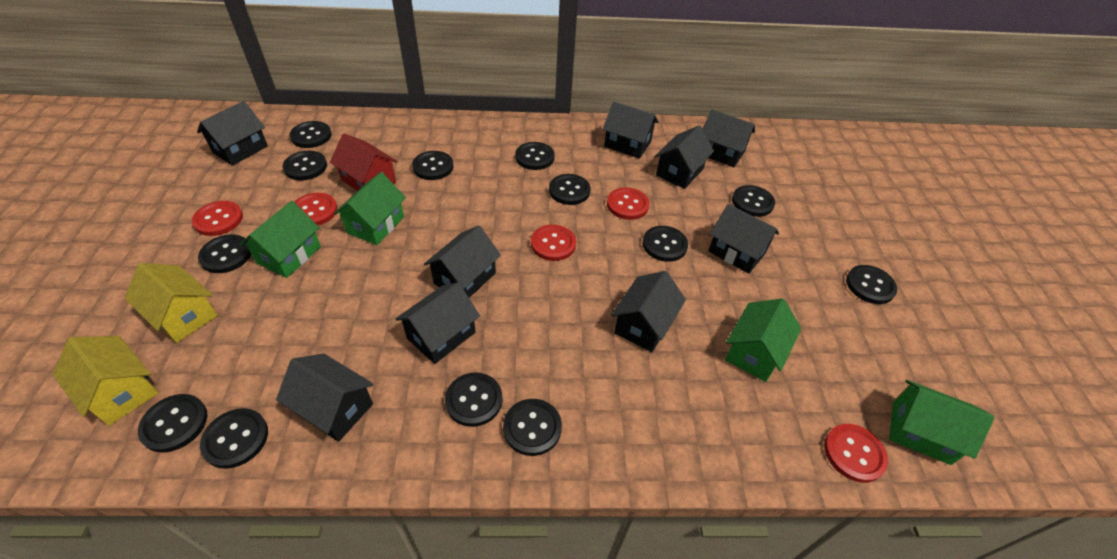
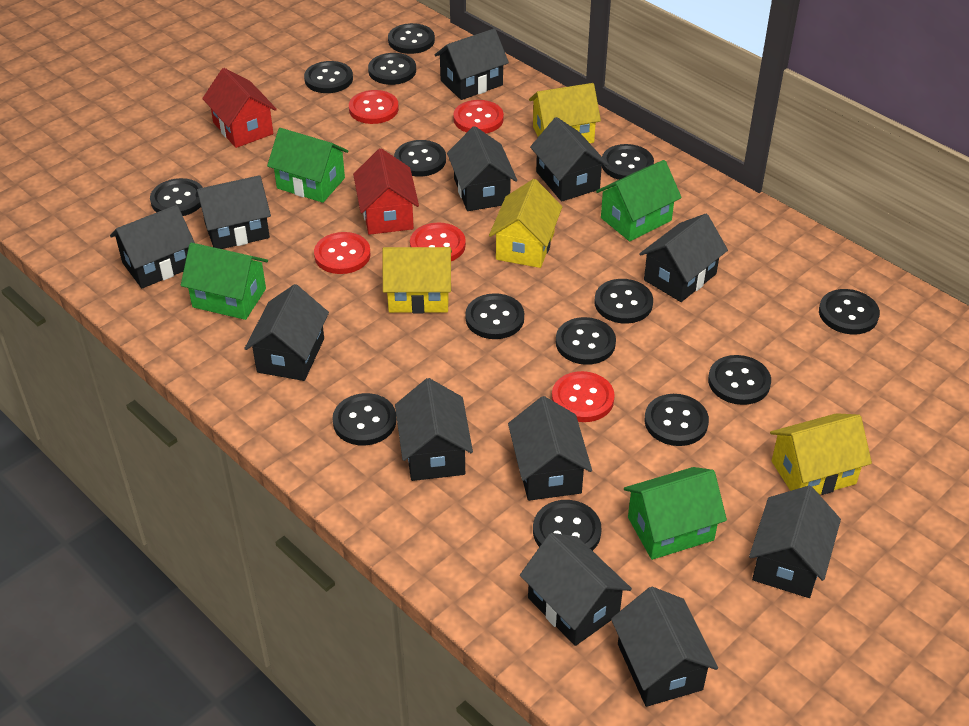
black button: 13 -> 14
black house: 9 -> 12
red house: 1 -> 2
yellow house: 2 -> 4

